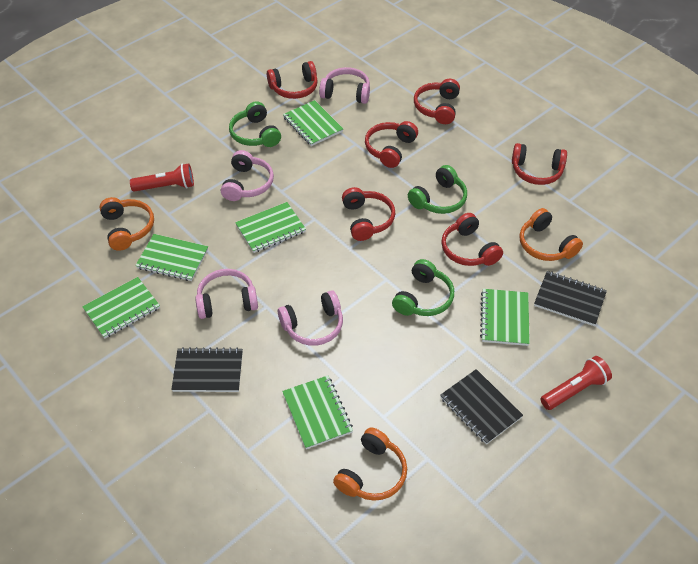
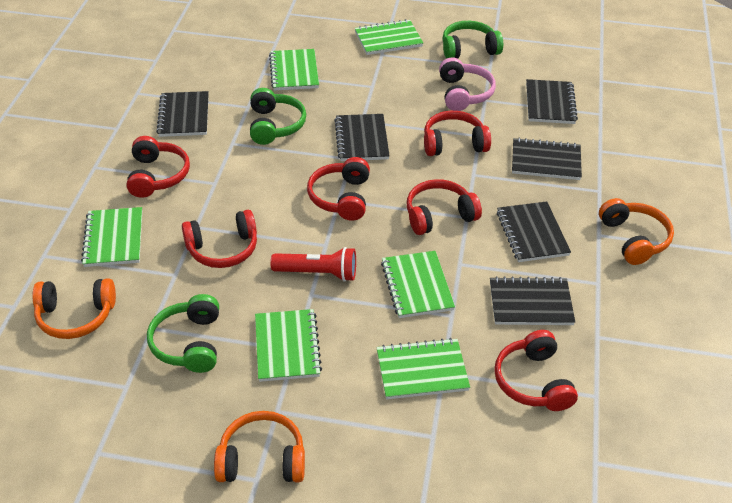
black notebook: 3 -> 6
pink headphones: 4 -> 1
red flashlight: 2 -> 1

